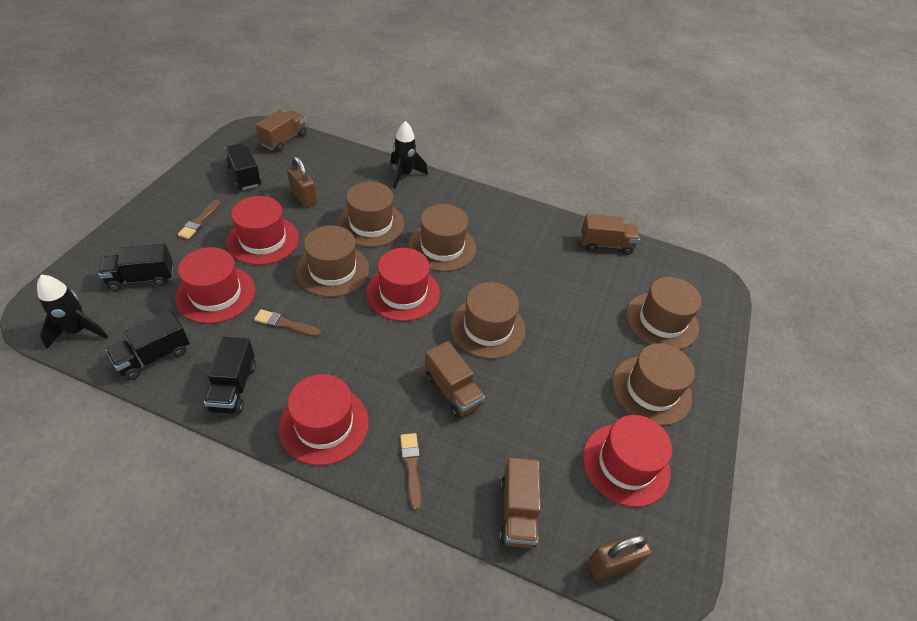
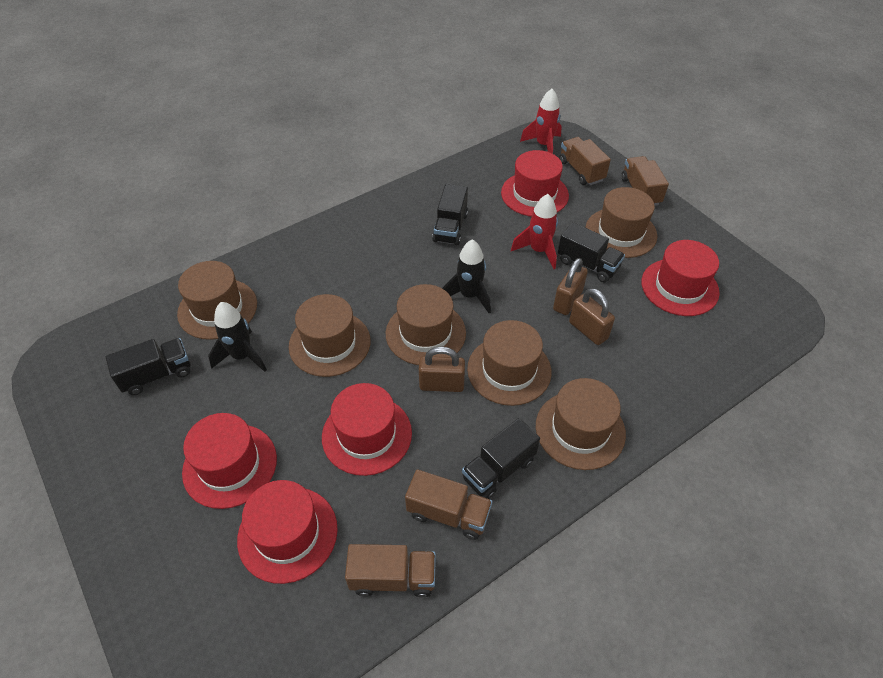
brown brush: 3 -> 0
brown padlock: 2 -> 3
red rocket: 0 -> 2

